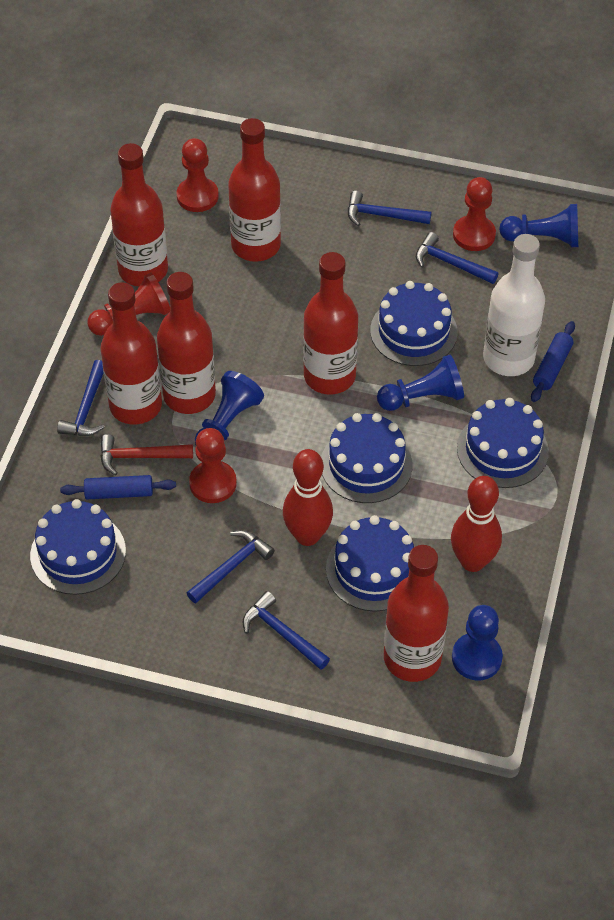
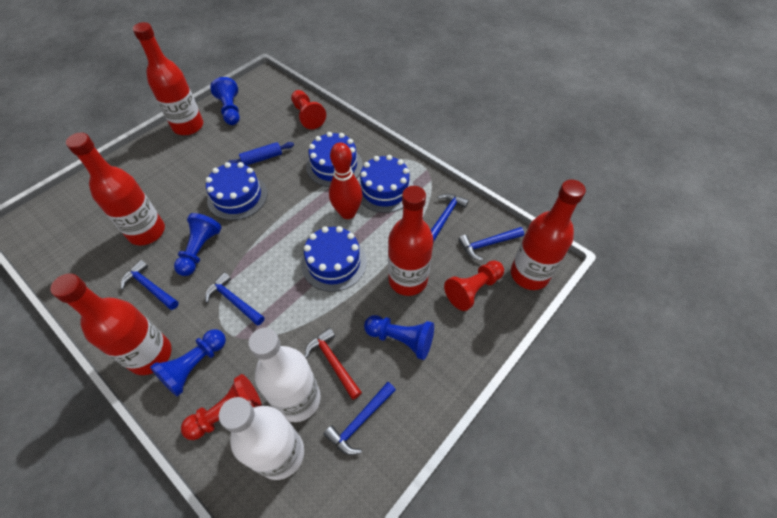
blue cake: 5 -> 4
blue rolling pin: 2 -> 1
red bottle: 6 -> 5
red bowling pin: 2 -> 1
red pawn: 4 -> 3
white bottle: 1 -> 2

